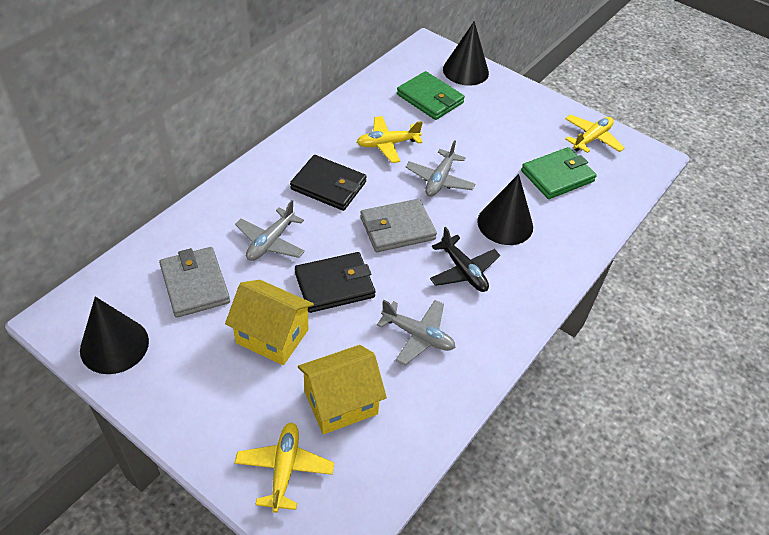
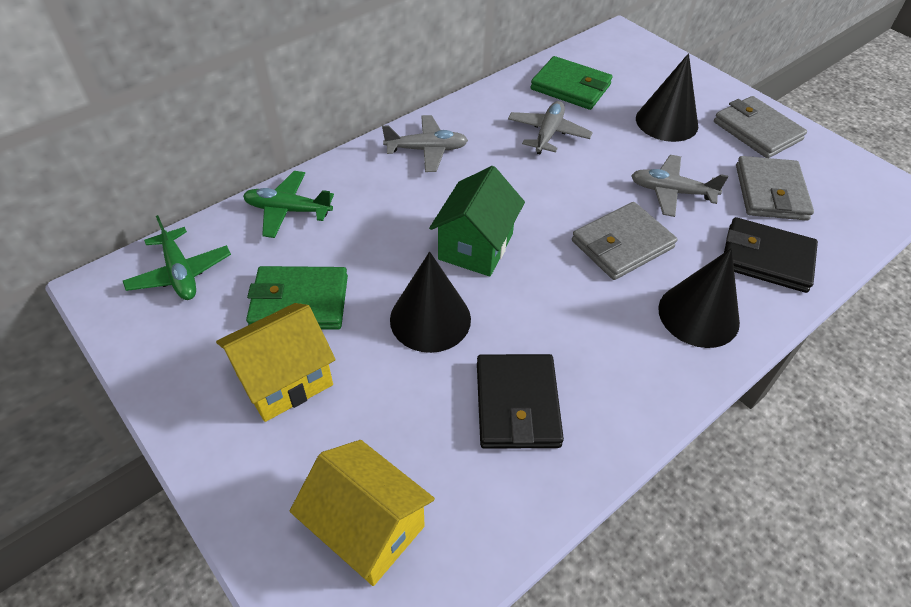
black plane: 1 -> 0
green house: 0 -> 1
green plane: 0 -> 2
grey wallet: 2 -> 3
yellow plane: 3 -> 0

